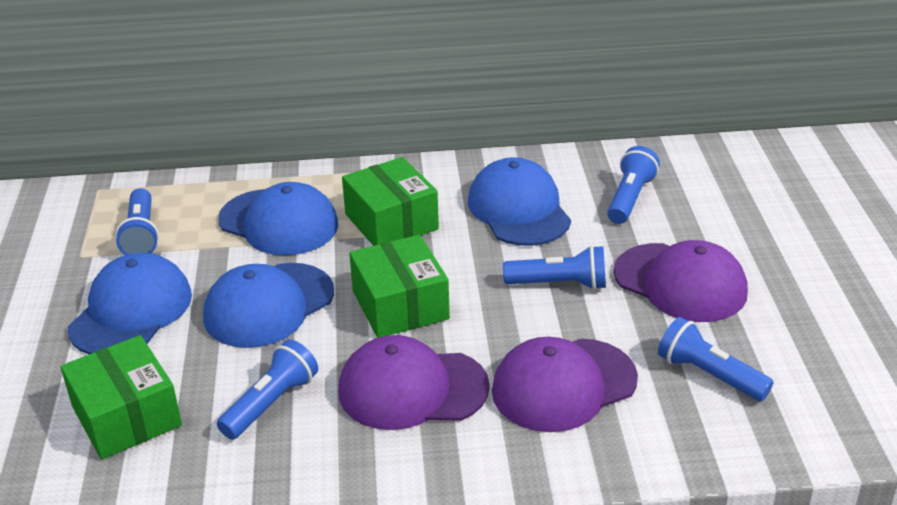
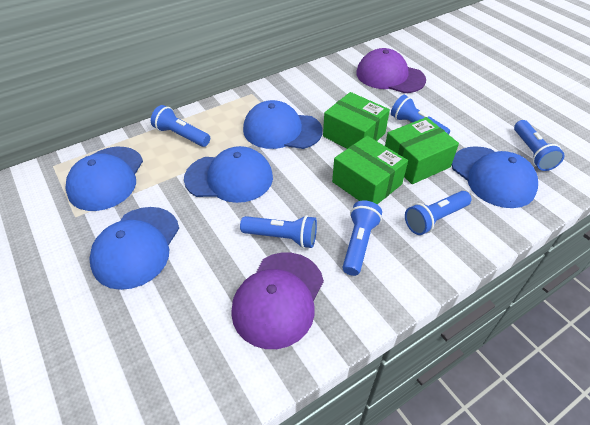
blue cap: 4 -> 5
blue flashlight: 5 -> 6
purple cap: 3 -> 2

